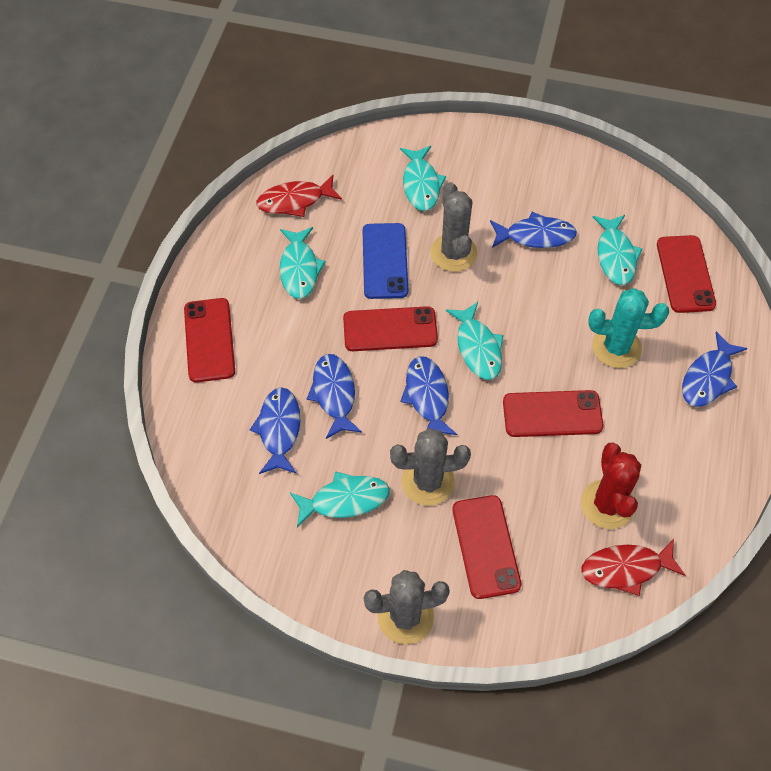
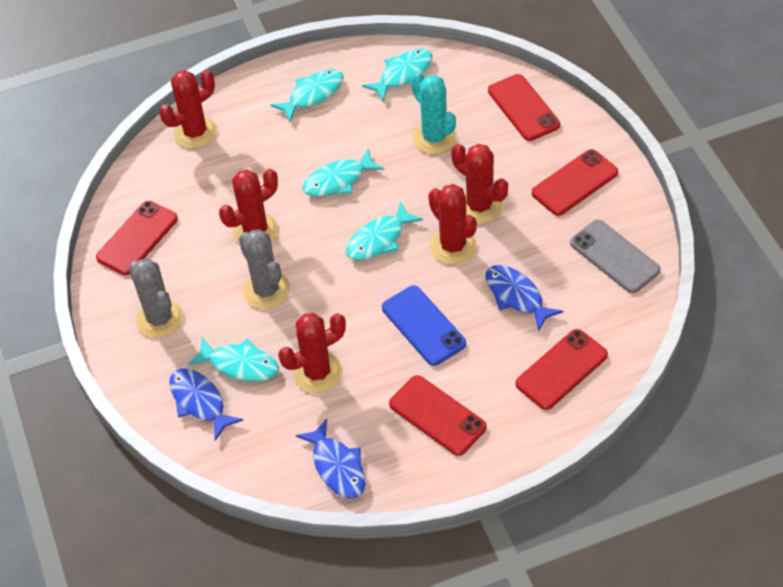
blue fish: 5 -> 3
grey cactus: 3 -> 2
grey phone: 0 -> 1
red cactus: 1 -> 5
red fish: 2 -> 0

